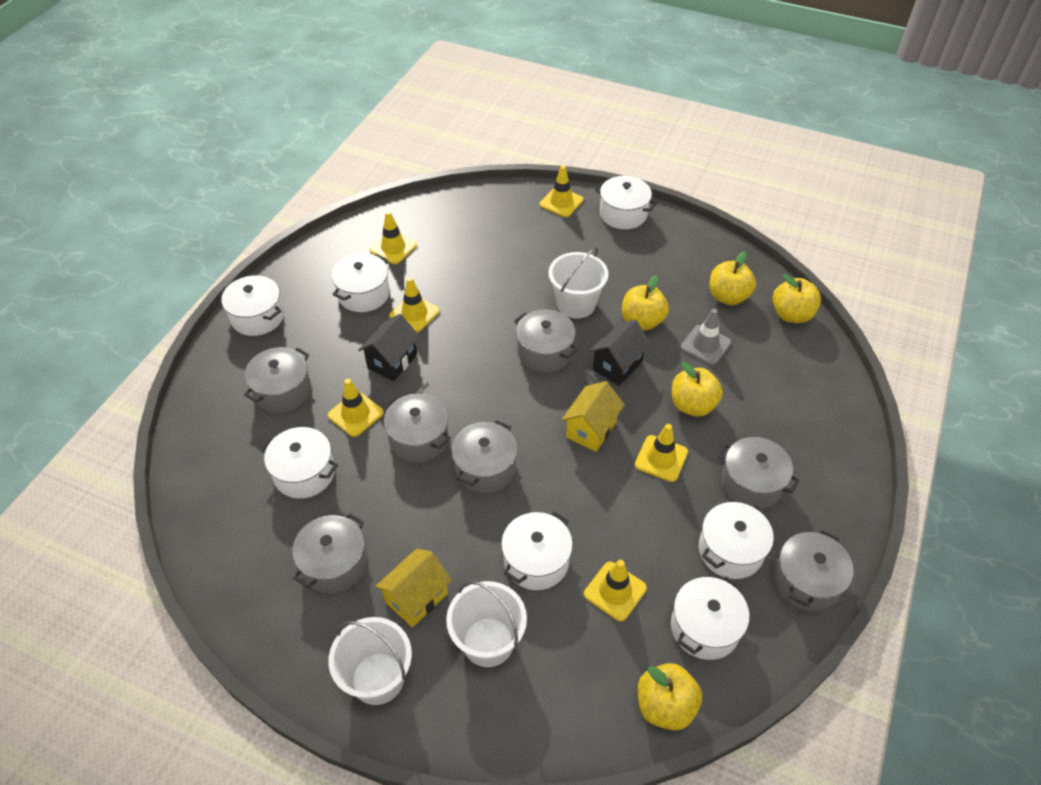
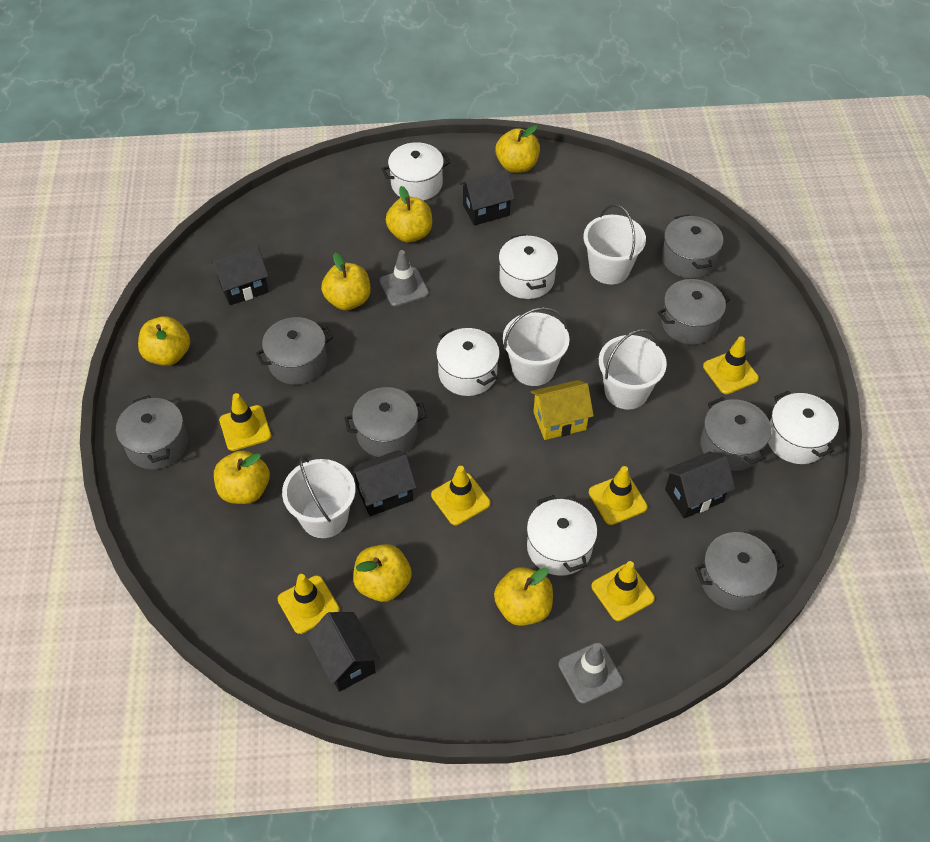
black house: 2 -> 5
grey traffic cone: 1 -> 2
white bucket: 3 -> 4
white pot: 7 -> 5
yellow apple: 5 -> 7
yellow house: 2 -> 1

